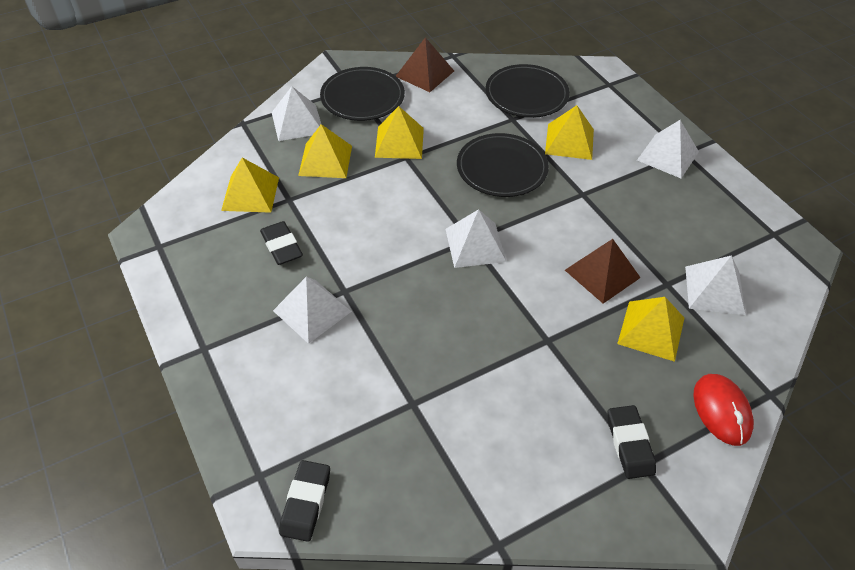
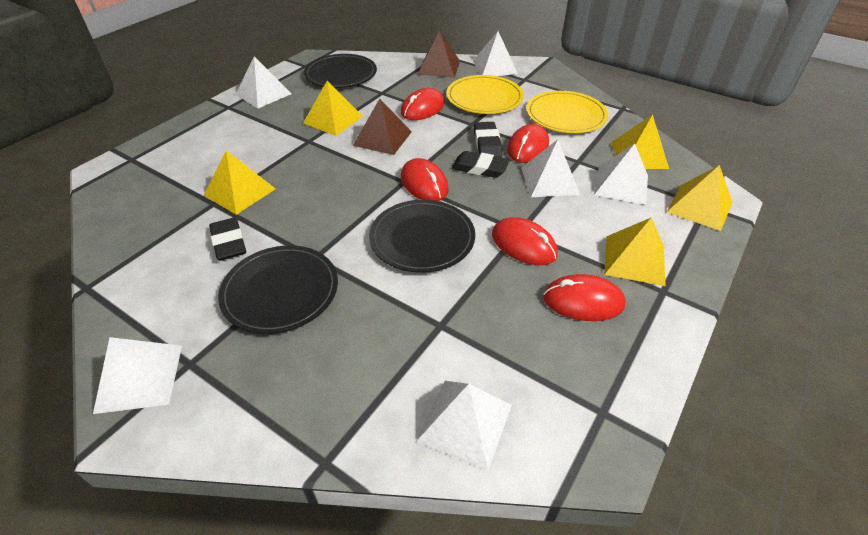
red mouse: 1 -> 5
white pyramid: 5 -> 6
yellow plate: 0 -> 2

